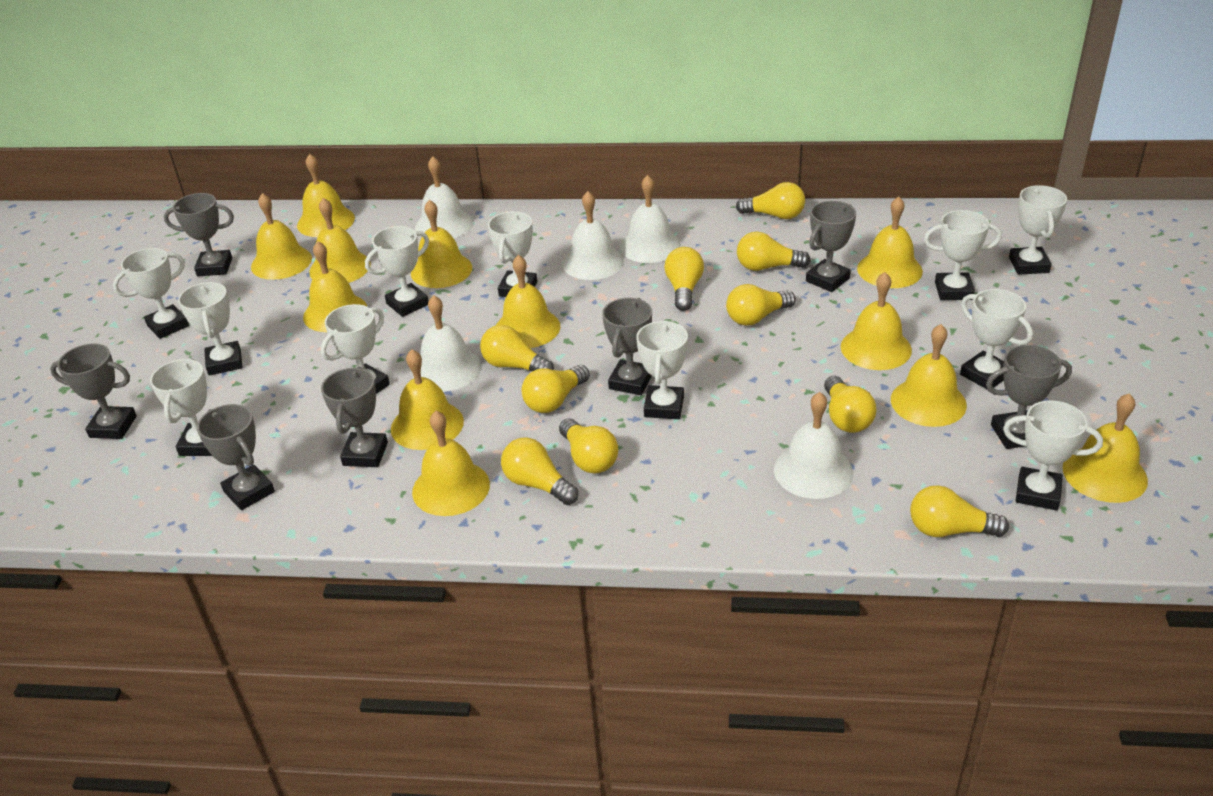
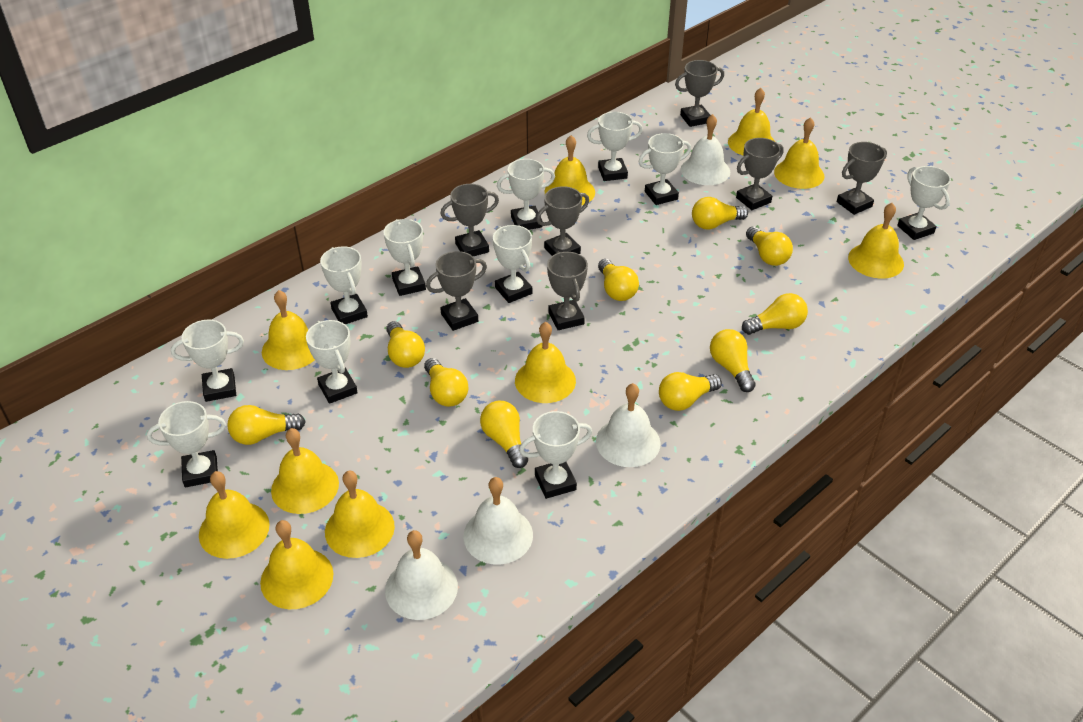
white bell: 5 -> 4
yellow bell: 12 -> 10

